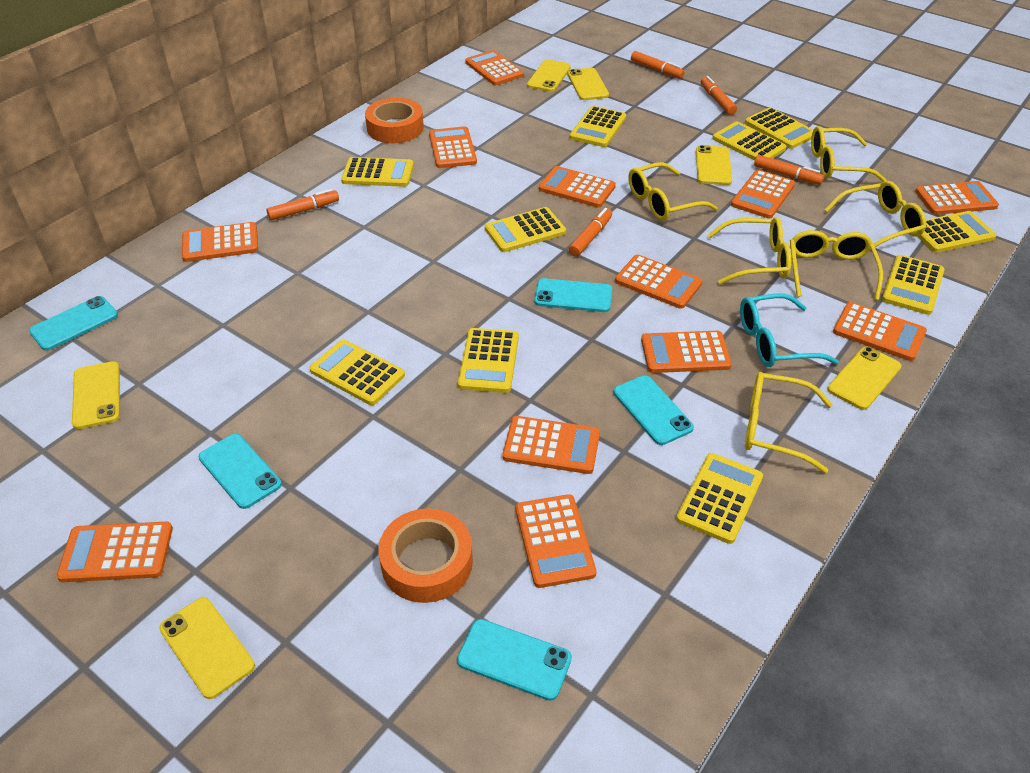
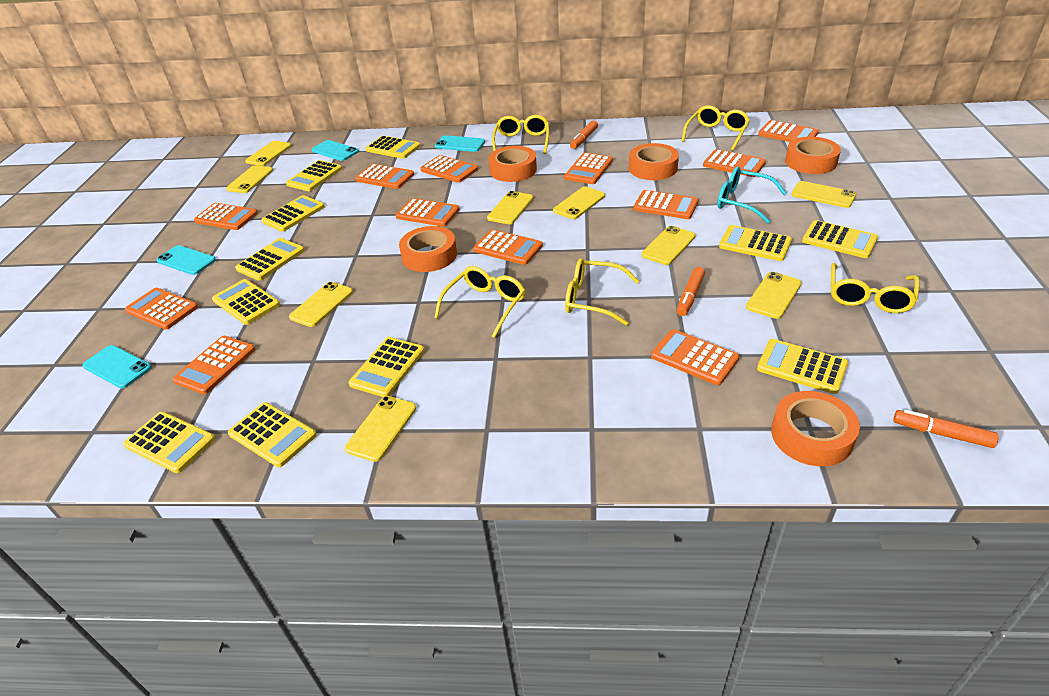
orange marker: 5 -> 3
orange tape: 2 -> 5
turquoise phone: 5 -> 4
yellow calculator: 10 -> 11
yellow glasses: 6 -> 5
yellow phone: 6 -> 9

